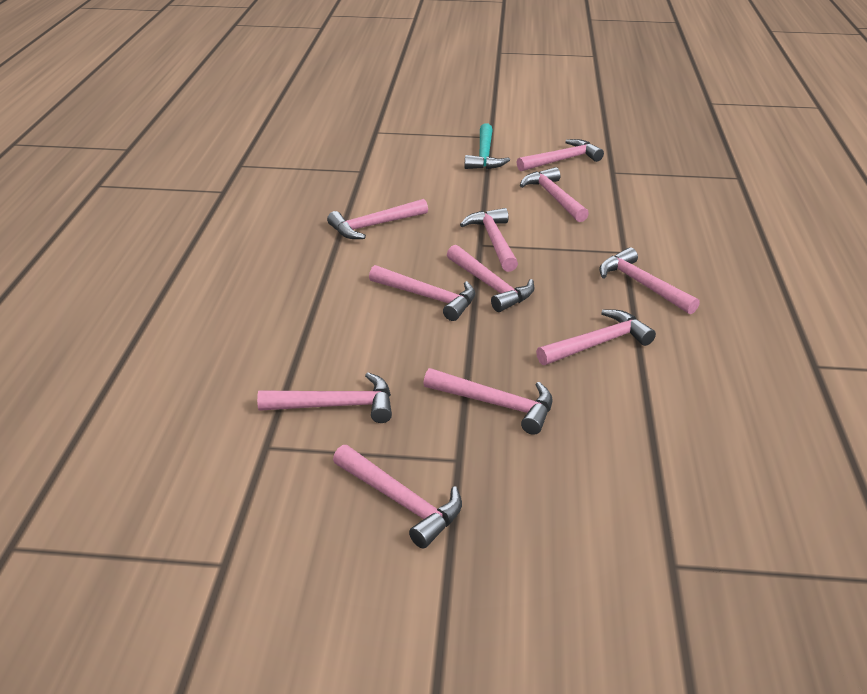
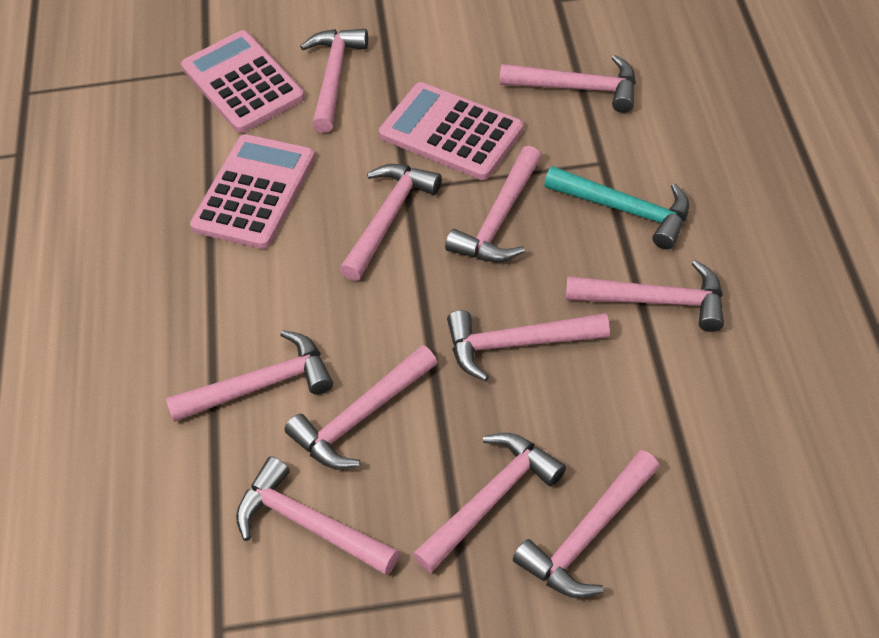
pink calculator: 0 -> 3

